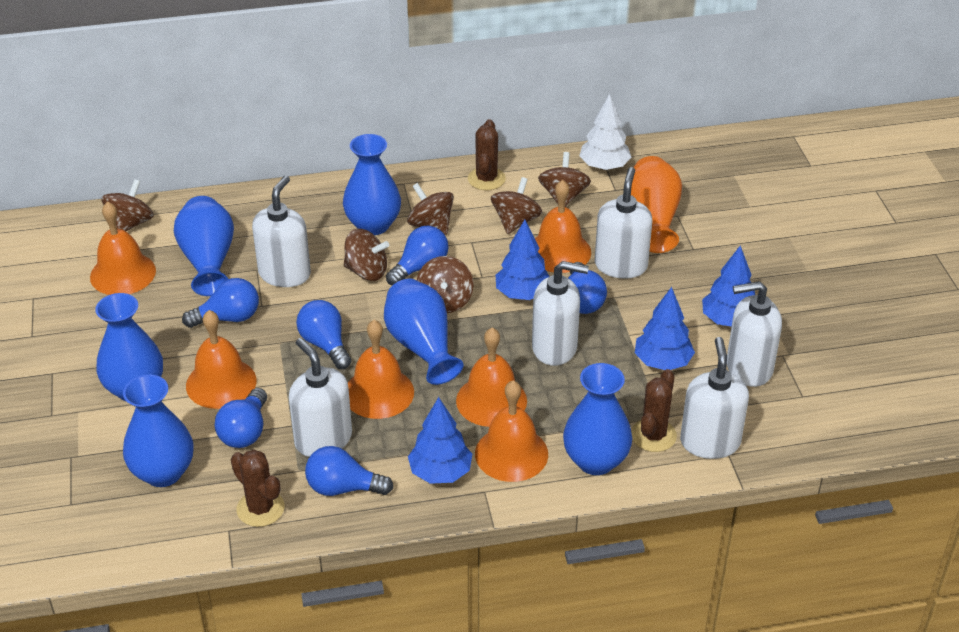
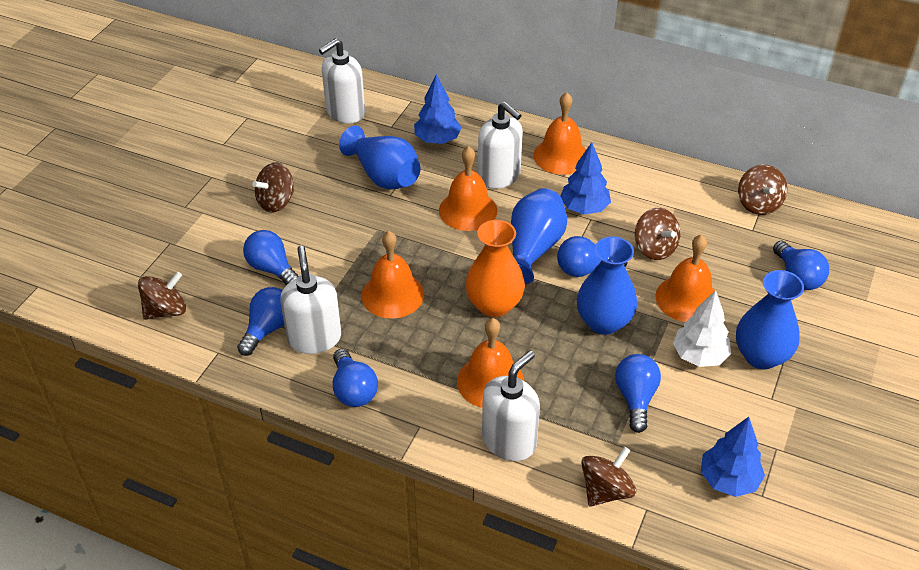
blue tree: 4 -> 3
blue vase: 6 -> 4
brown cactus: 3 -> 0
brown spinning top: 6 -> 5
orange bell: 6 -> 5
white soap dispenser: 6 -> 4

